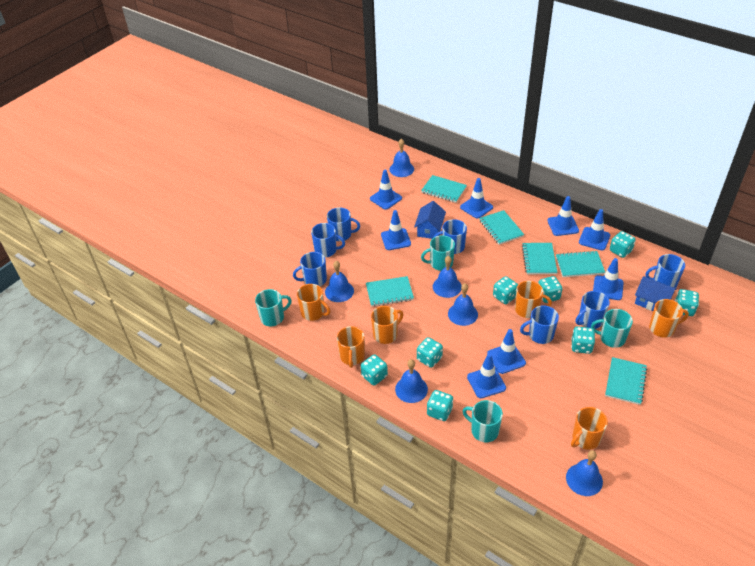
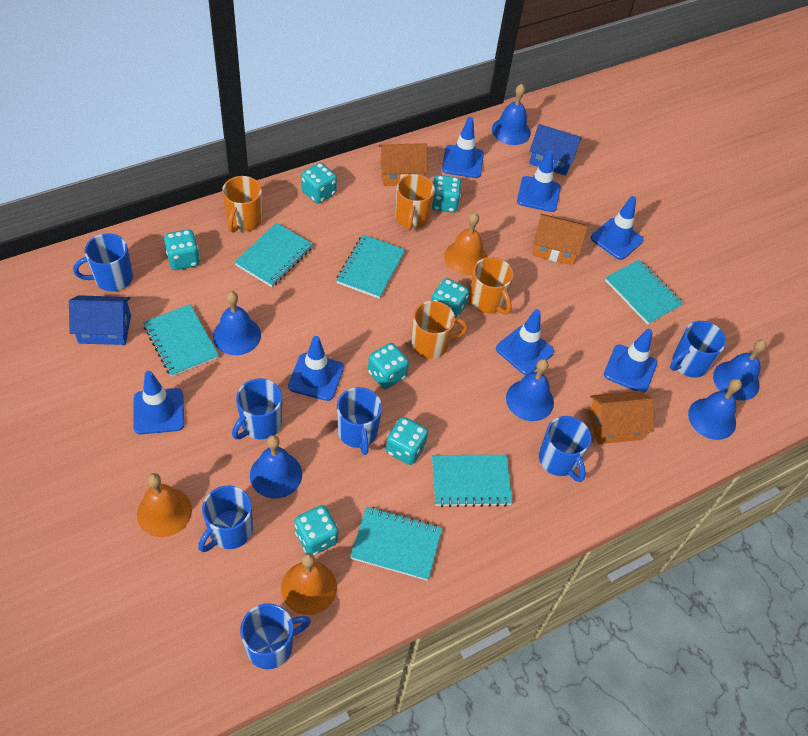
blue traffic cone: 8 -> 7
orange bell: 0 -> 3
orange house: 0 -> 3
orange mug: 6 -> 4
turquoise dice: 8 -> 7
turquoise mug: 4 -> 0

